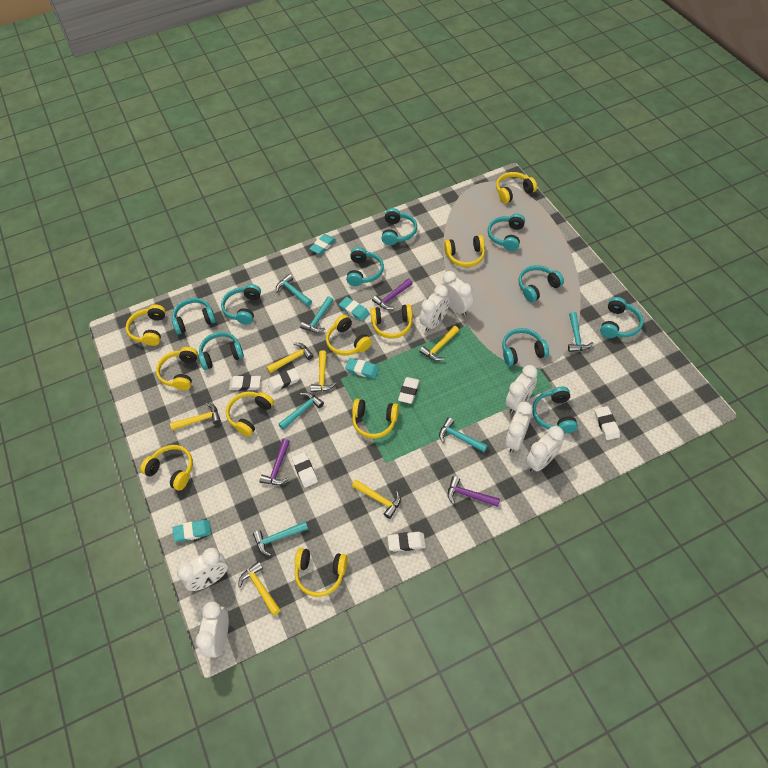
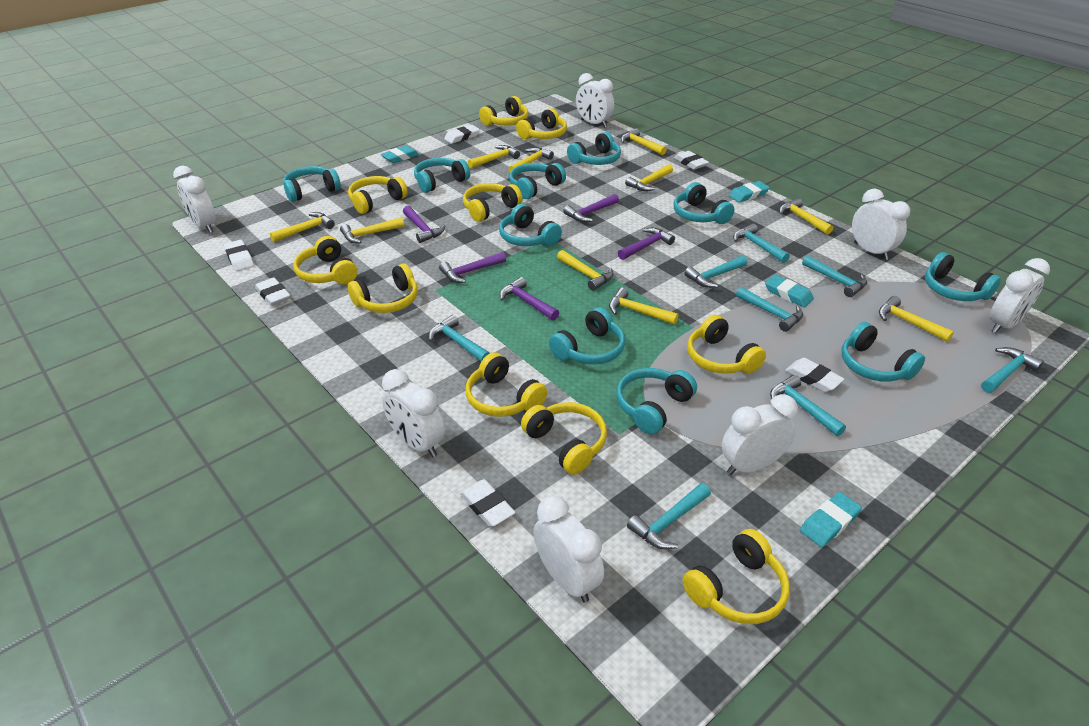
purple hammer: 3 -> 5
turquoise hammer: 6 -> 8
yellow hammer: 6 -> 10

